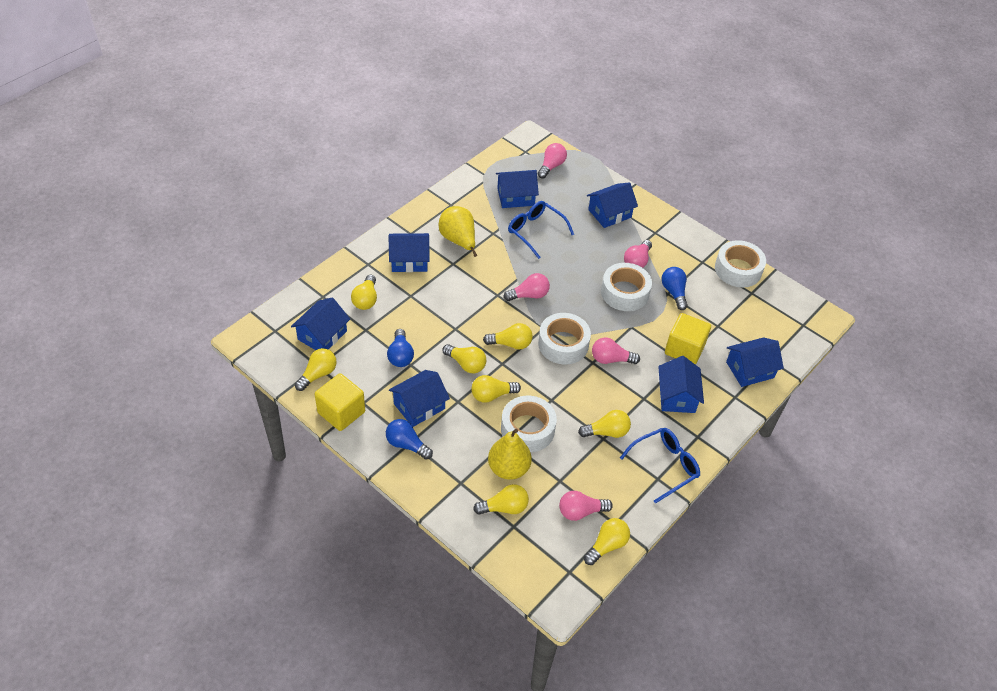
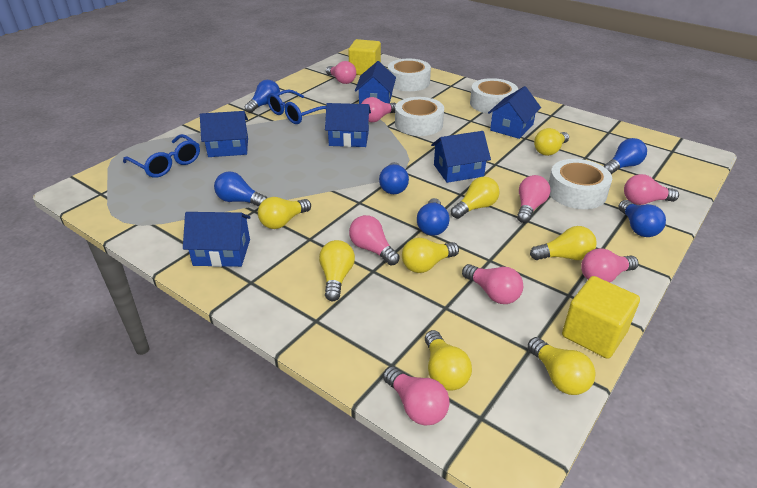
blue house: 7 -> 6
blue light bulb: 3 -> 6
pink light bulb: 5 -> 8
yellow pear: 2 -> 0

